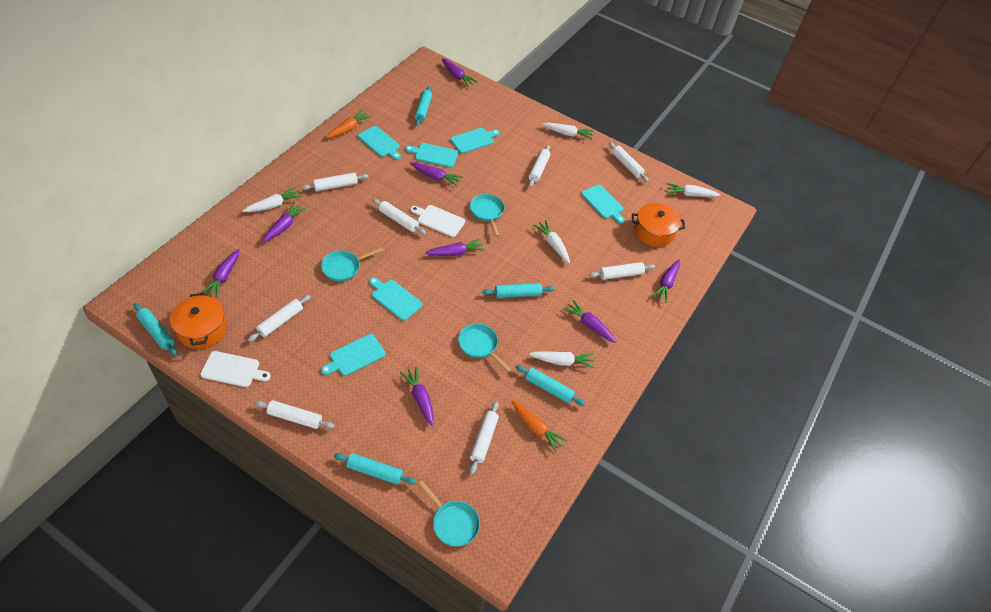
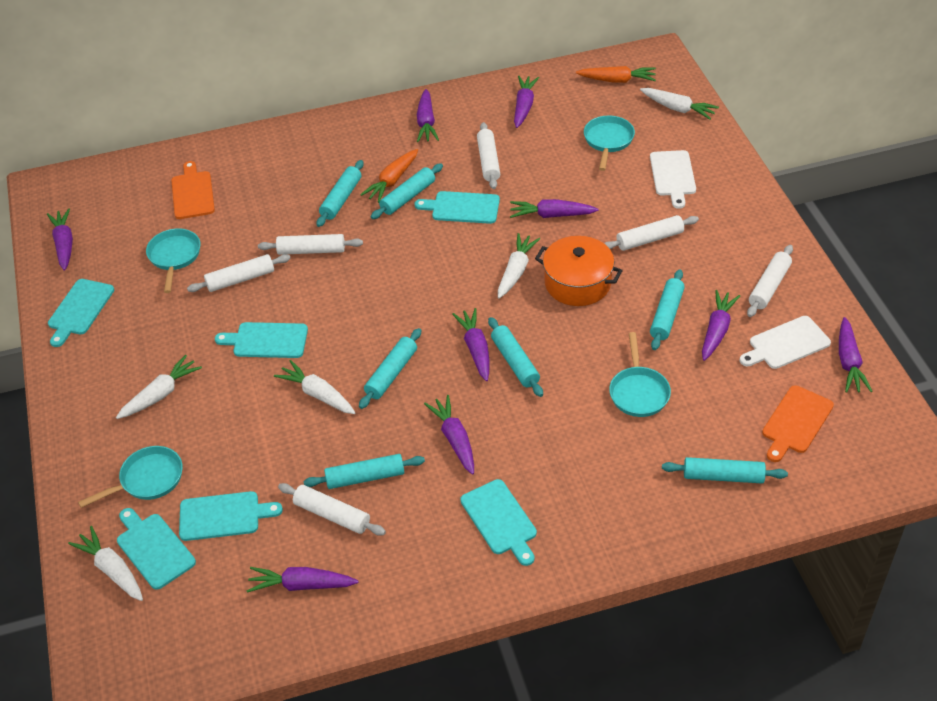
orange cutting board: 0 -> 2
orange pot: 2 -> 1
purple carrot: 8 -> 9
turquoise rolling pin: 5 -> 7
white rolling pin: 8 -> 6

